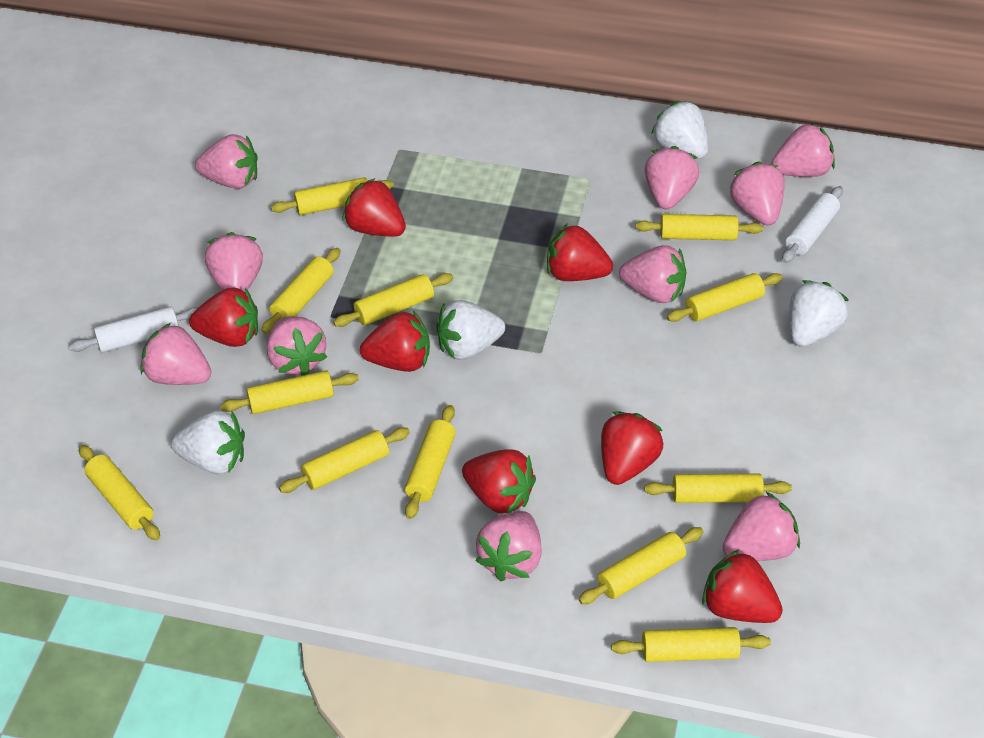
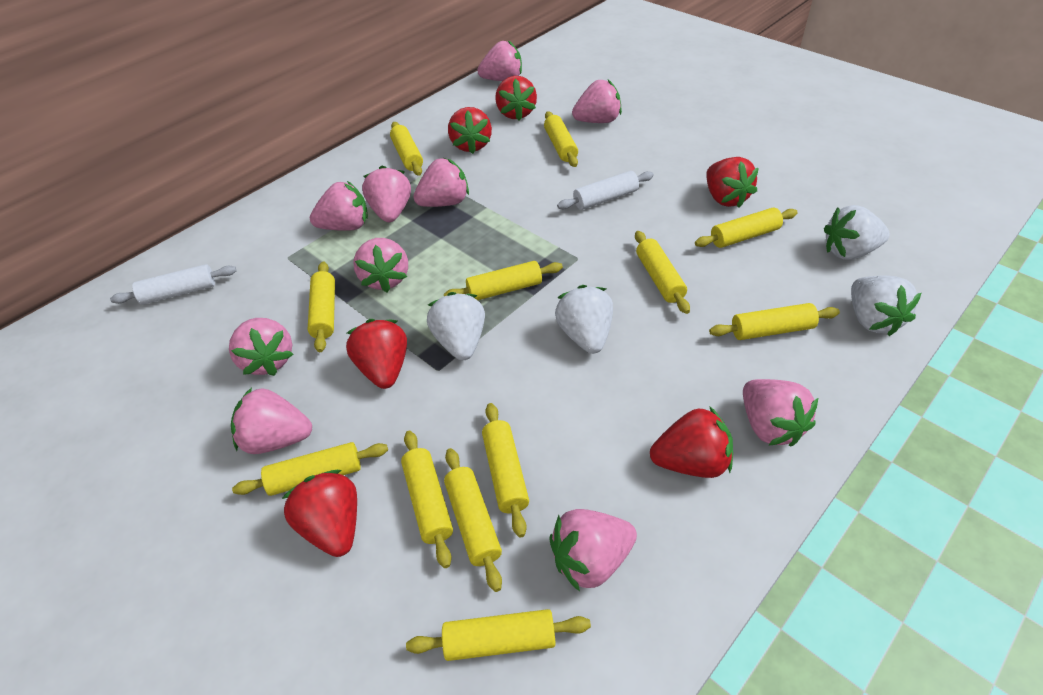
red strawberry: 7 -> 6

